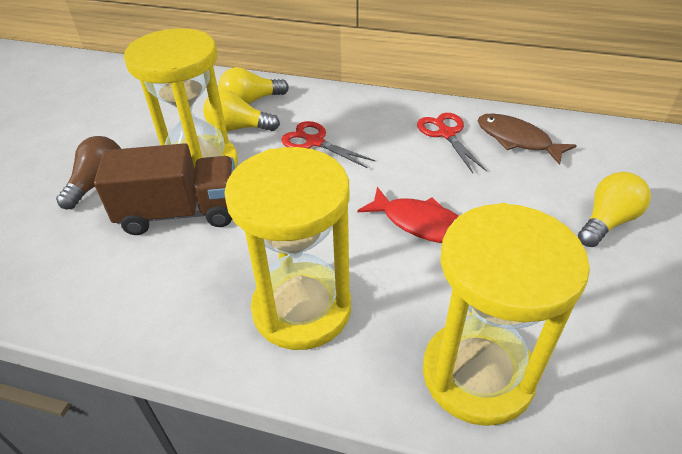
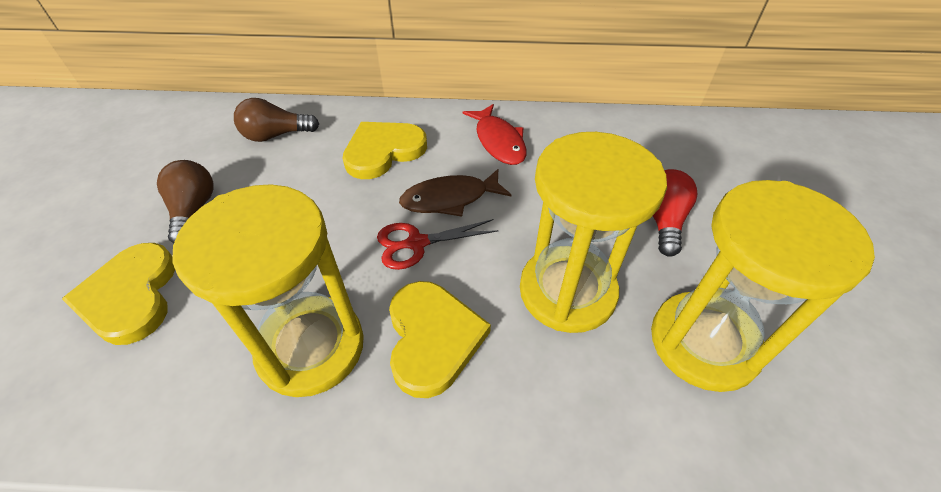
brown light bulb: 1 -> 2
brown truck: 1 -> 0
red light bulb: 0 -> 1
red scissors: 2 -> 1
yellow heart: 0 -> 3
yellow light bulb: 3 -> 0

